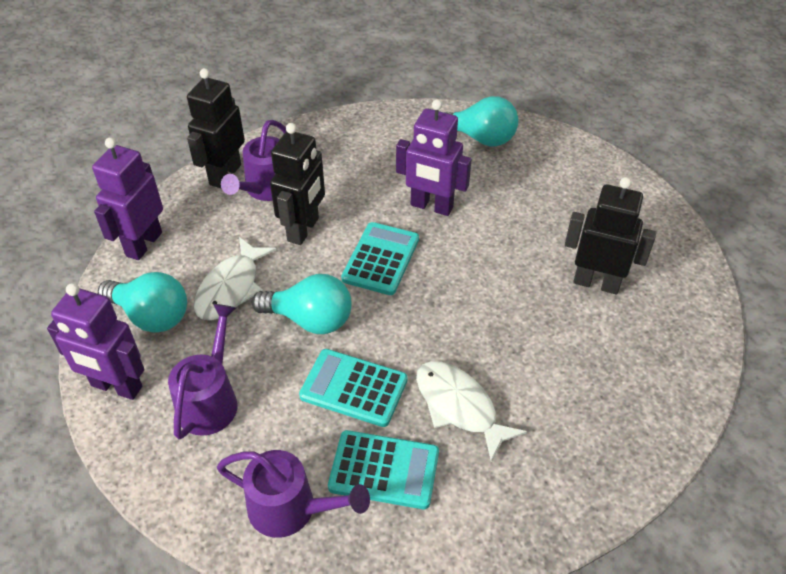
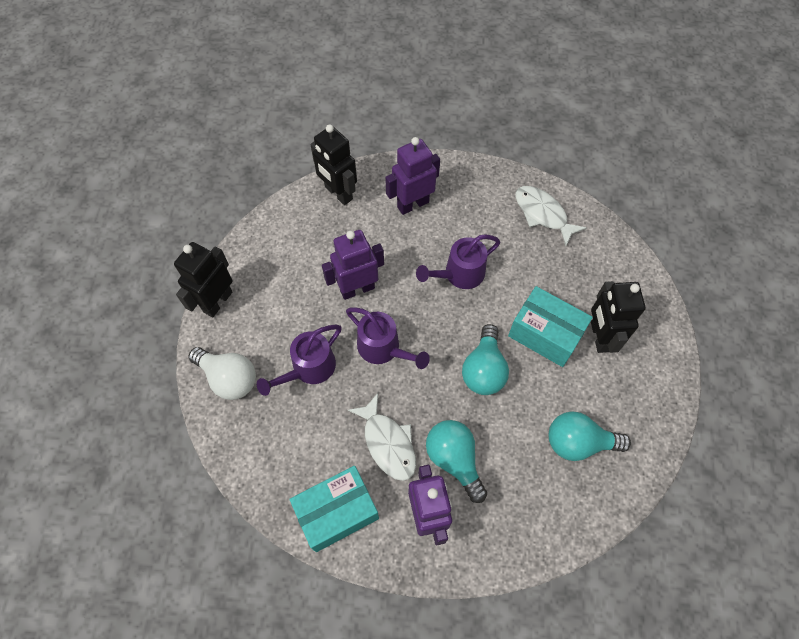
turquoise box: 0 -> 2
turquoise calculator: 3 -> 0
white light bulb: 0 -> 1

